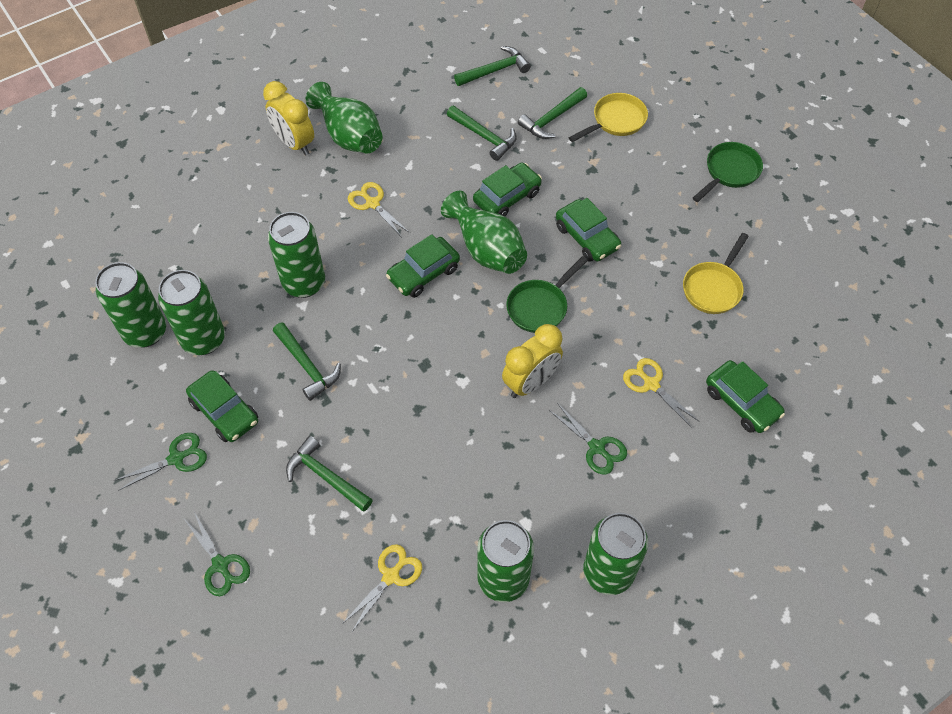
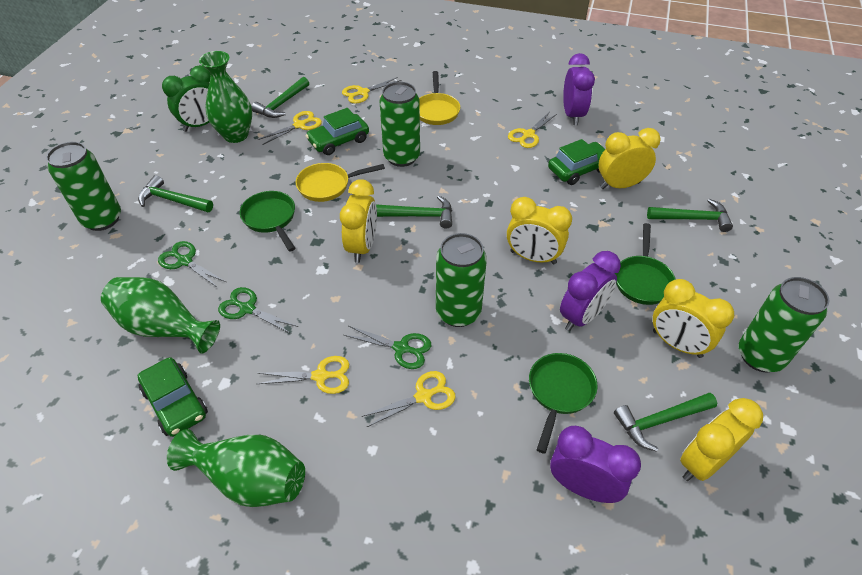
green can: 5 -> 4
green car: 5 -> 3
green clock: 0 -> 1
green pan: 2 -> 3
green vase: 2 -> 3
purple clock: 0 -> 3
yellow clock: 2 -> 5
yellow scissors: 3 -> 5

